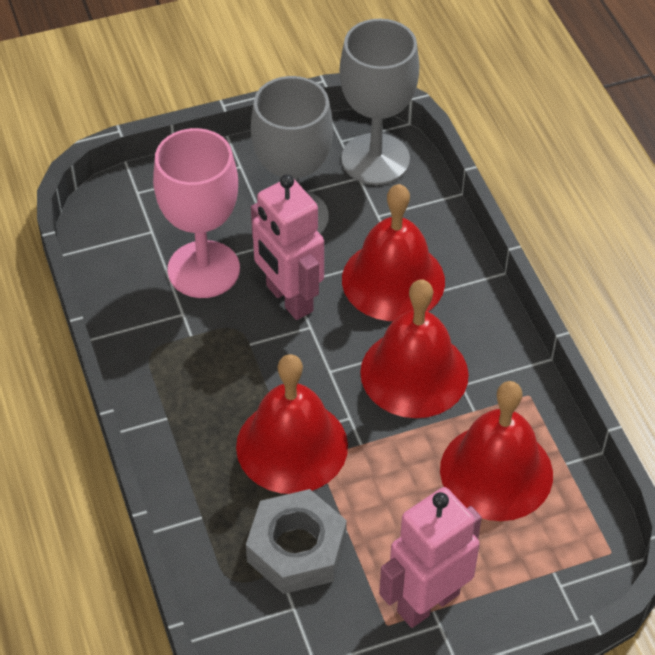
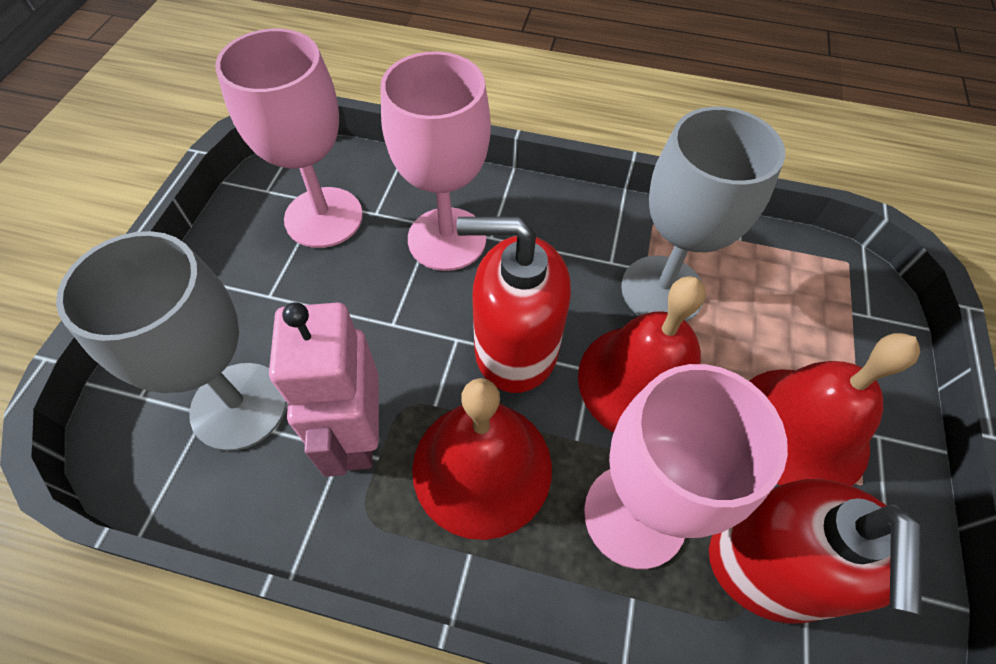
grey nut: 1 -> 0
pink goblet: 1 -> 3
pink robot: 2 -> 1
red bell: 4 -> 3
red soap dispenser: 0 -> 2

